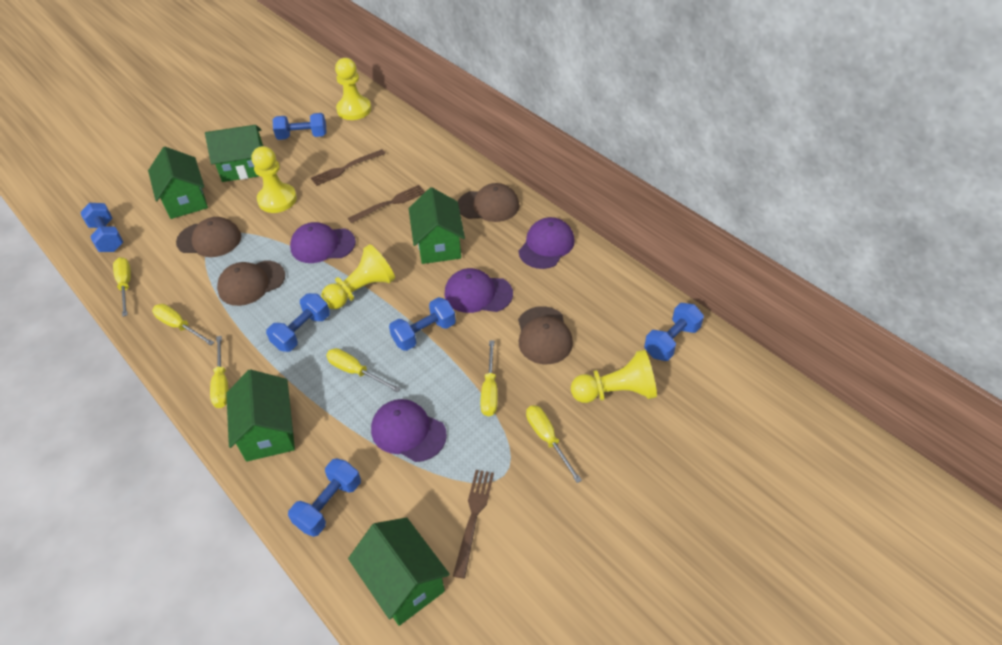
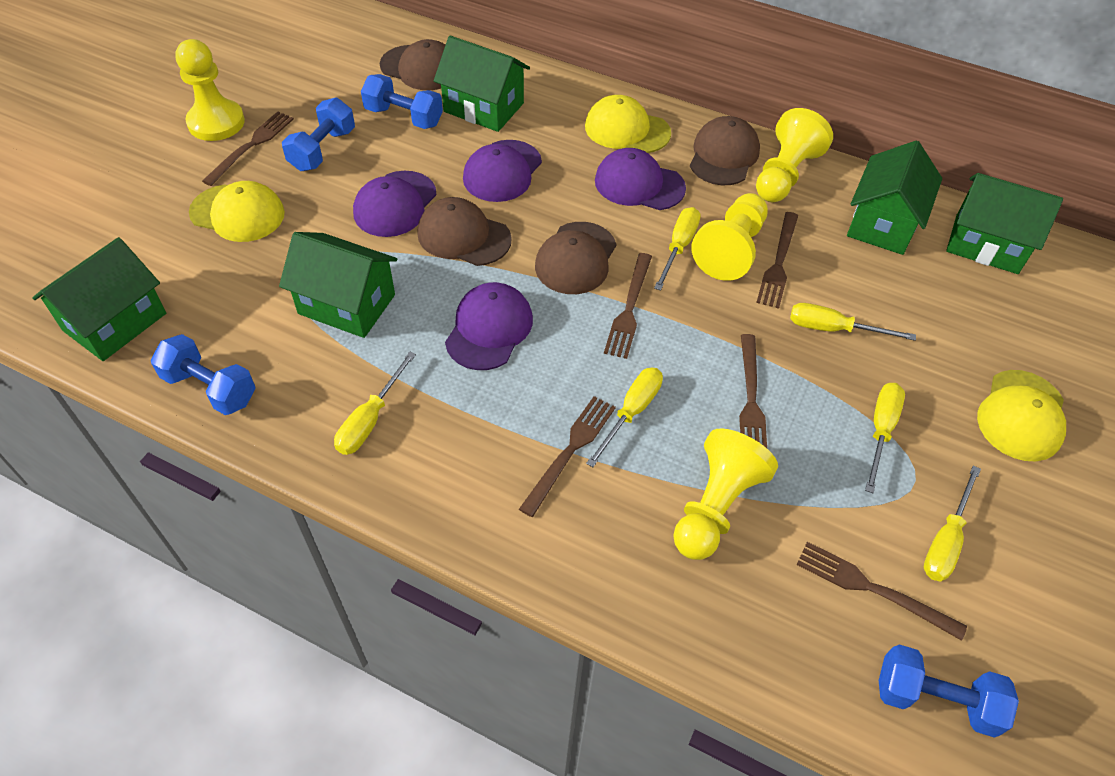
blue dumbbell: 6 -> 4
brown fork: 3 -> 6
yellow cap: 0 -> 3

